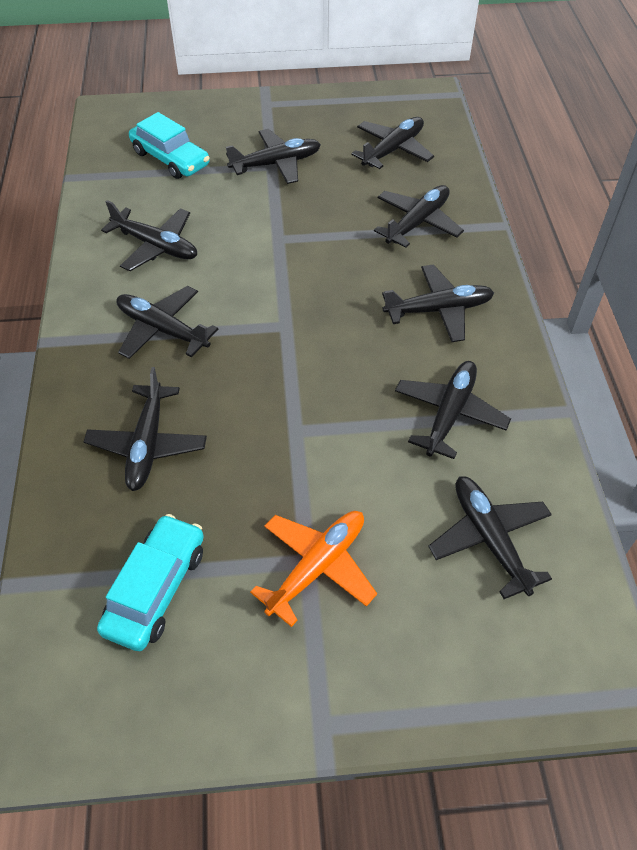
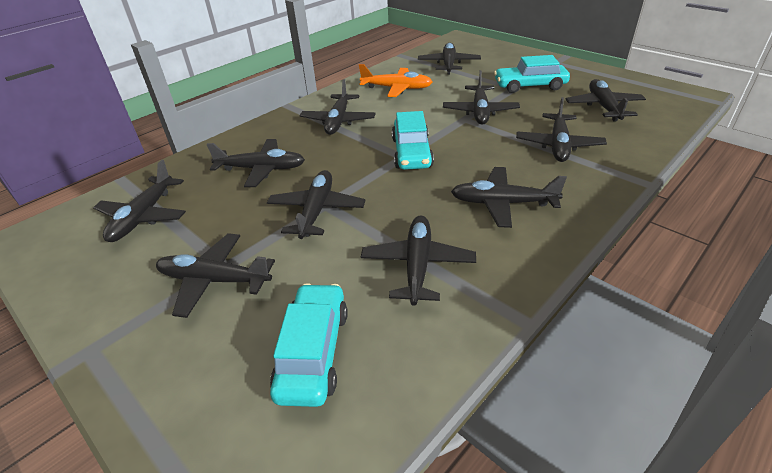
black plane: 9 -> 11
turquoise car: 2 -> 3

